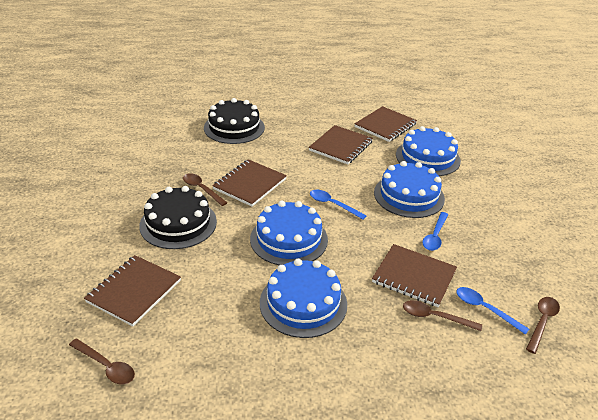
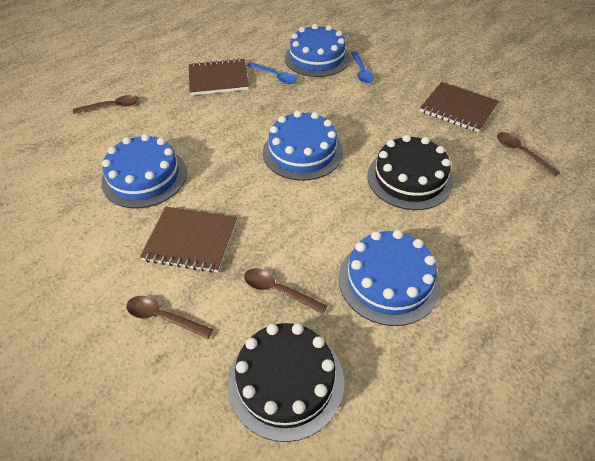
blue spoon: 3 -> 2
brown notebook: 5 -> 3

